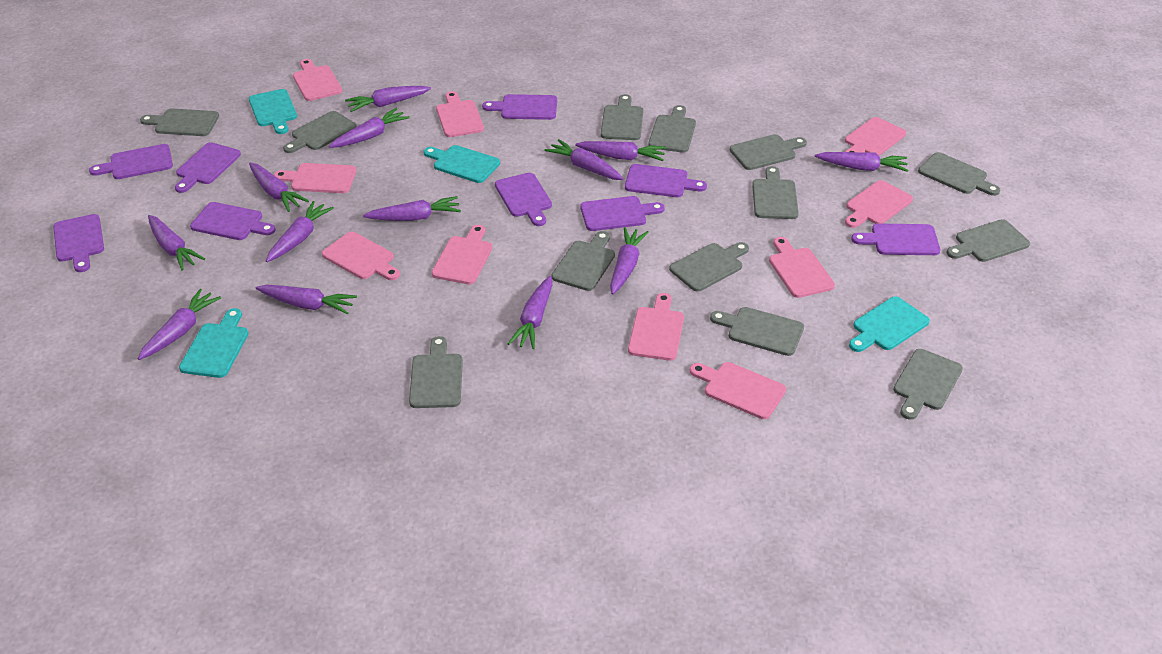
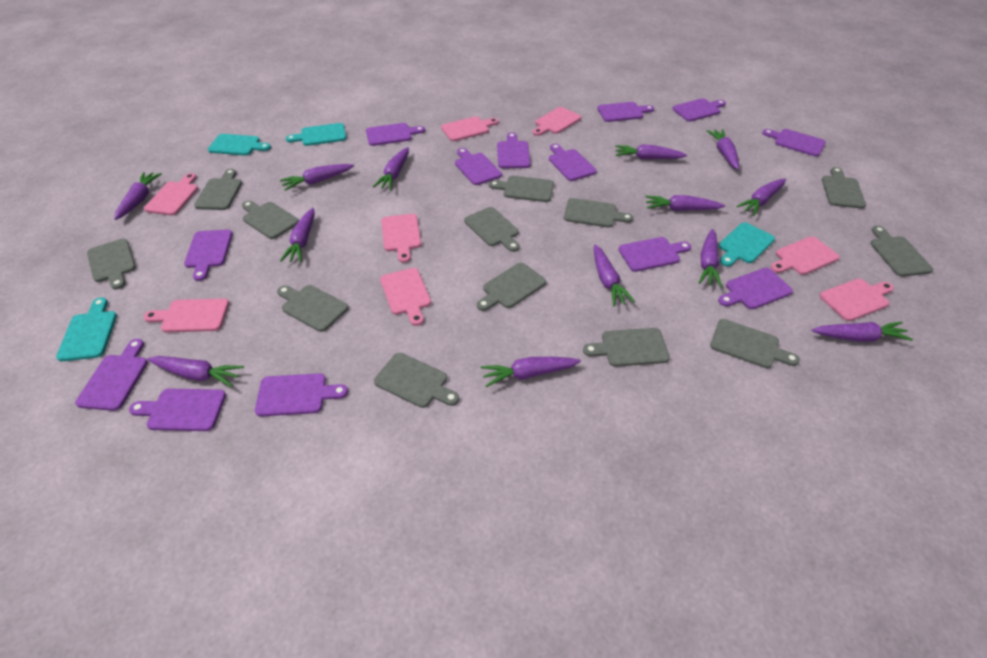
pink cutting board: 10 -> 8
purple cutting board: 9 -> 13

